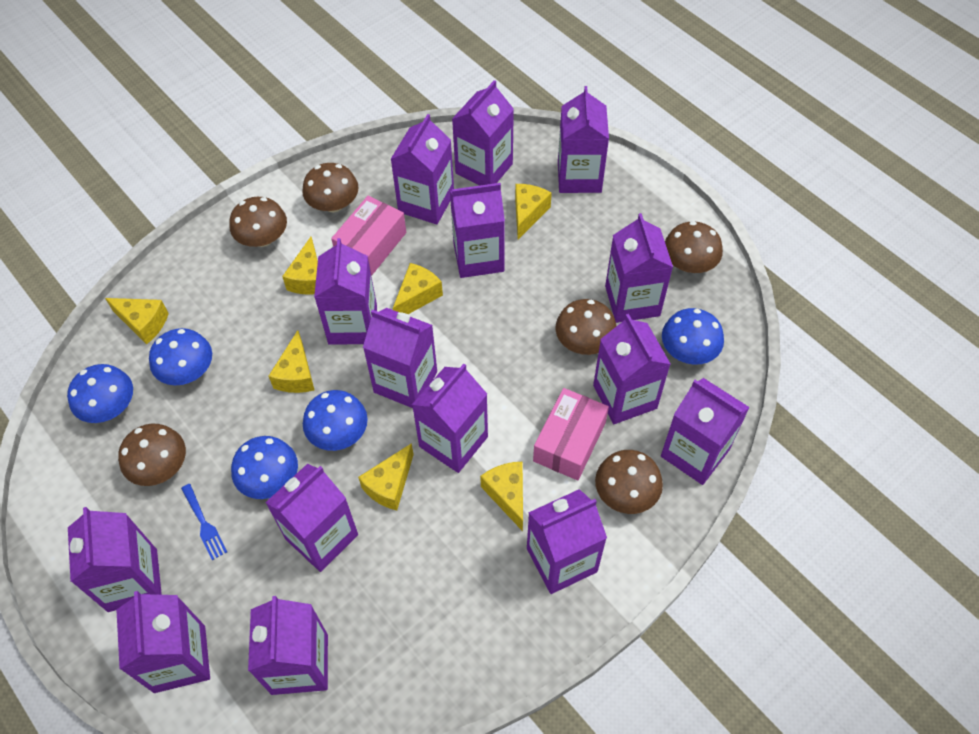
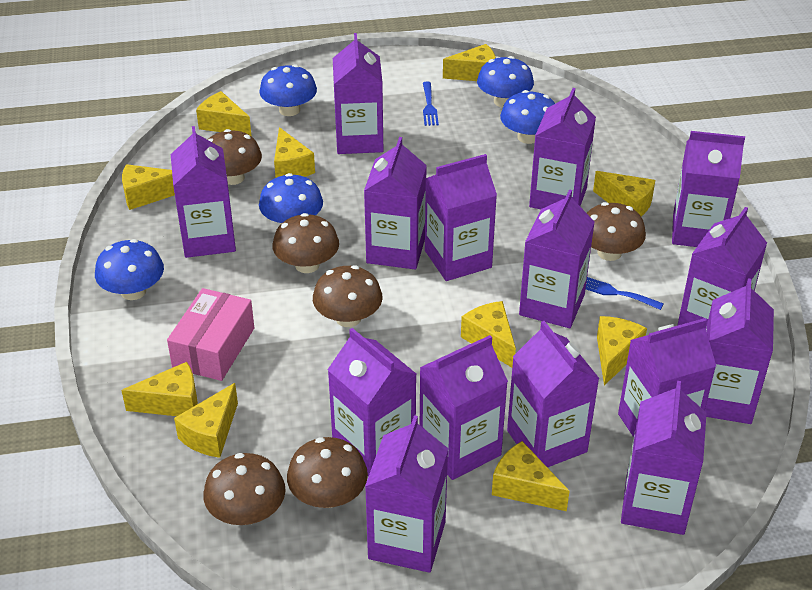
blue fork: 1 -> 2
pink box: 2 -> 1
yellow cheese: 7 -> 10

